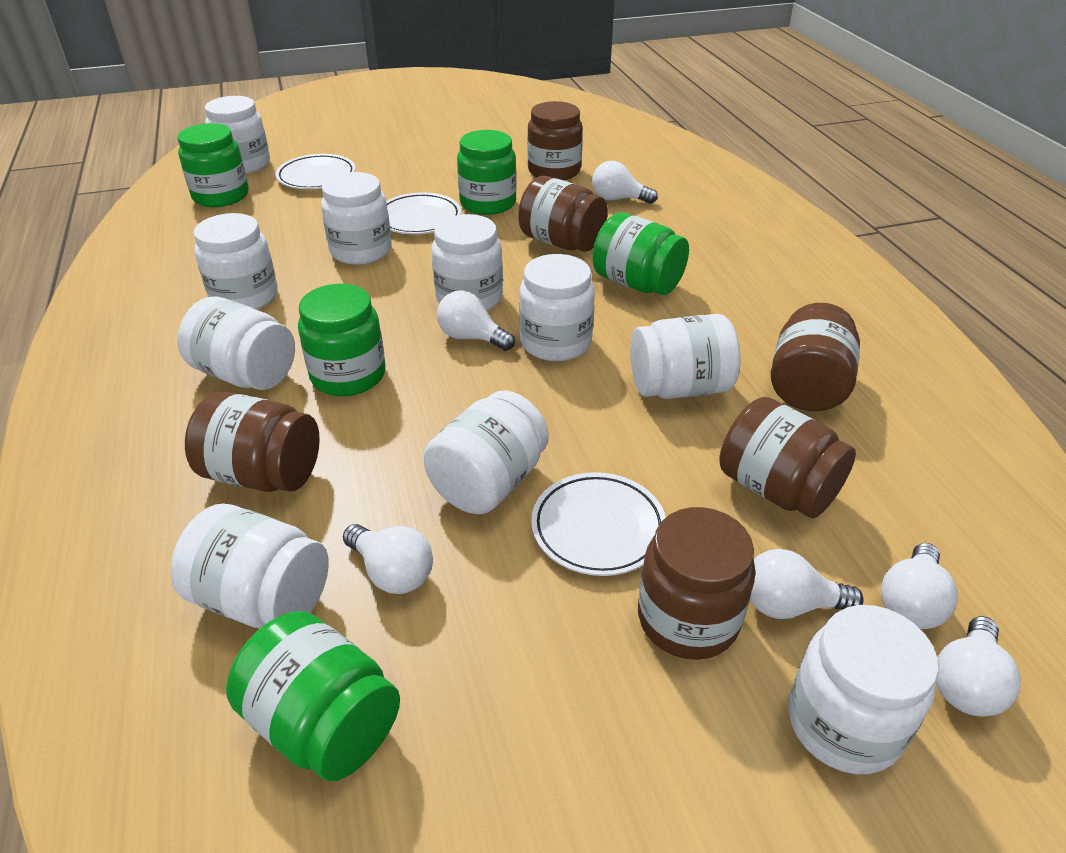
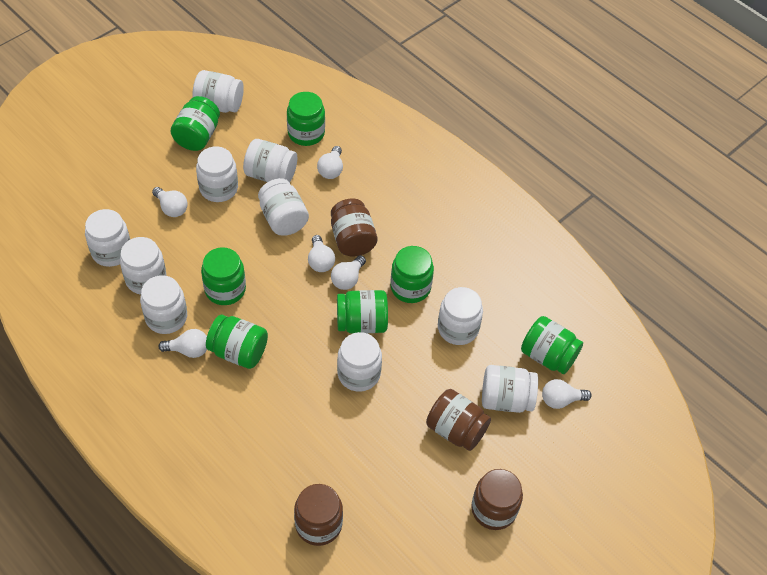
brown jar: 6 -> 4
green jar: 5 -> 7
white plate: 3 -> 0

